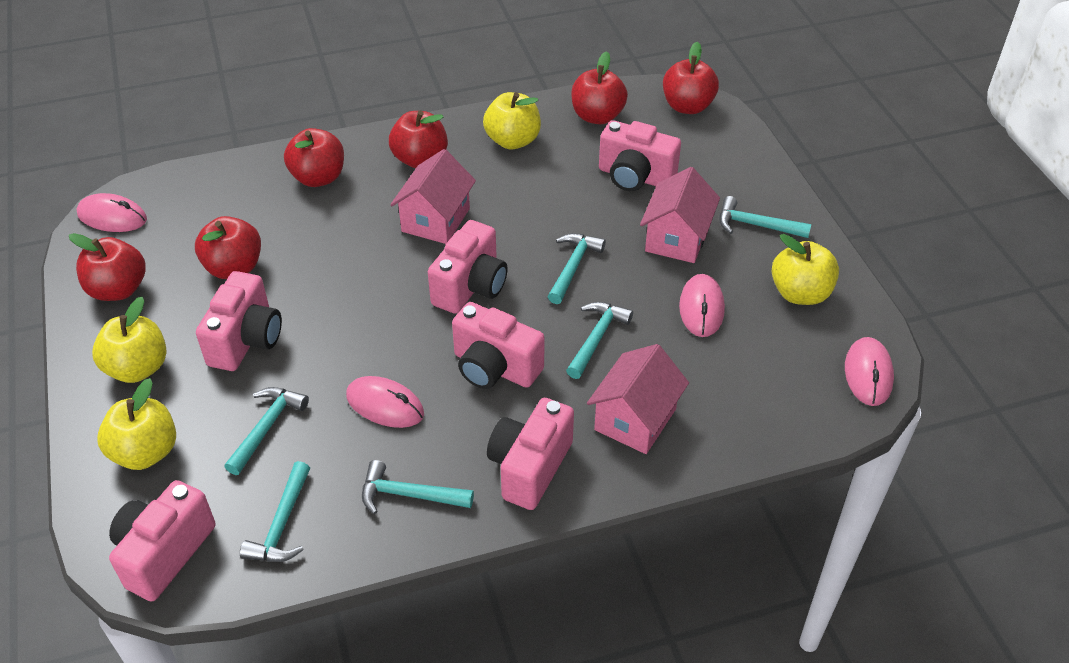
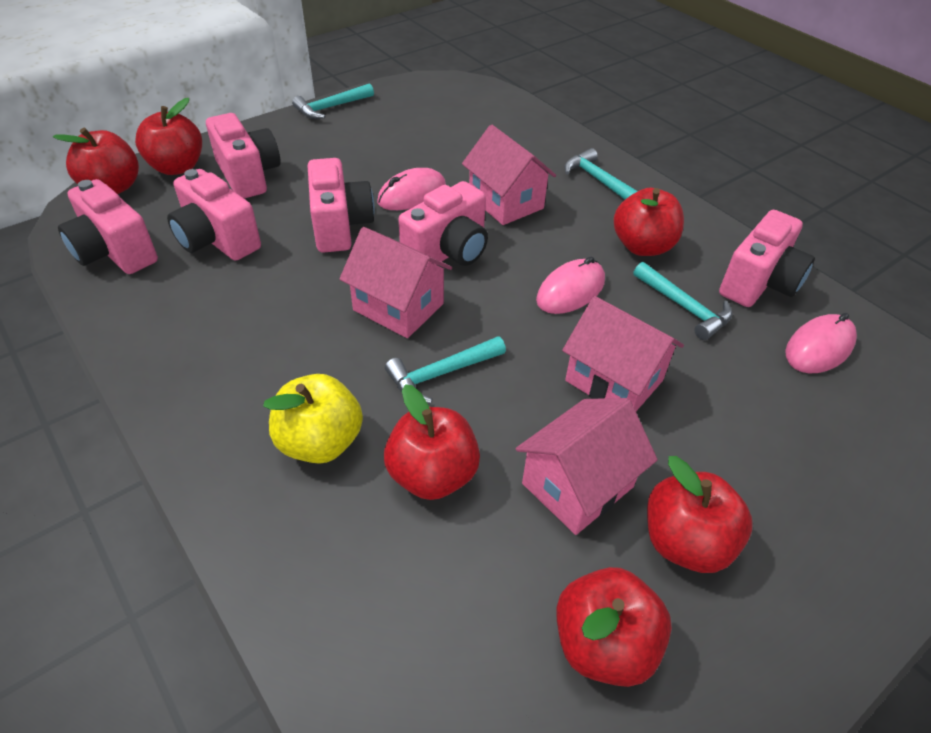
pink house: 3 -> 4
pink mouse: 4 -> 3
turquoise hammer: 6 -> 4
yellow apple: 4 -> 1

